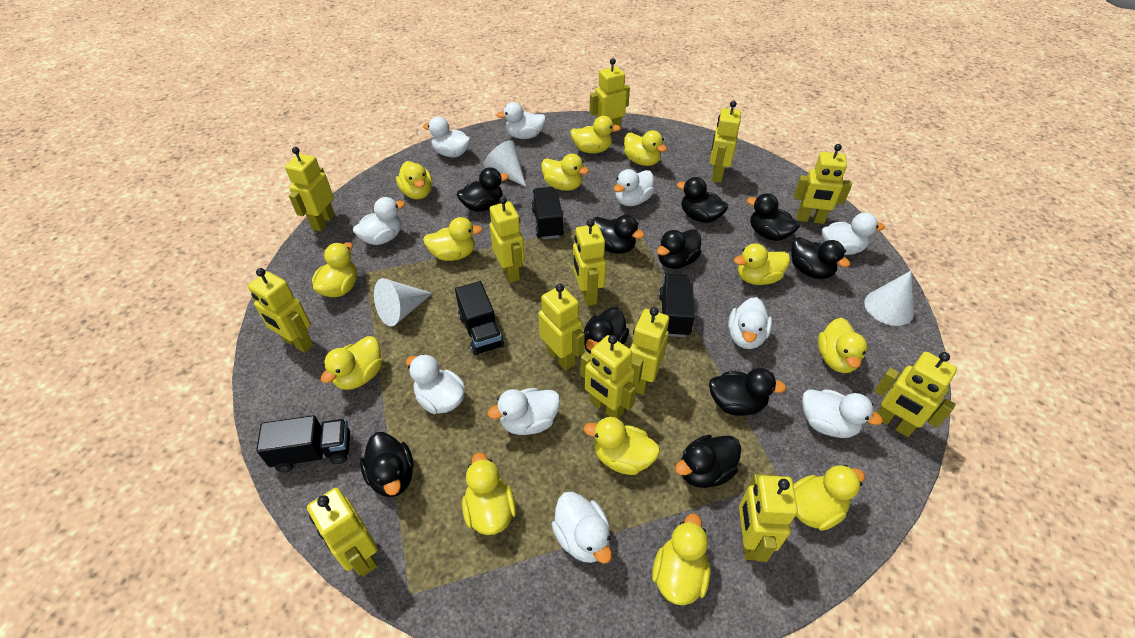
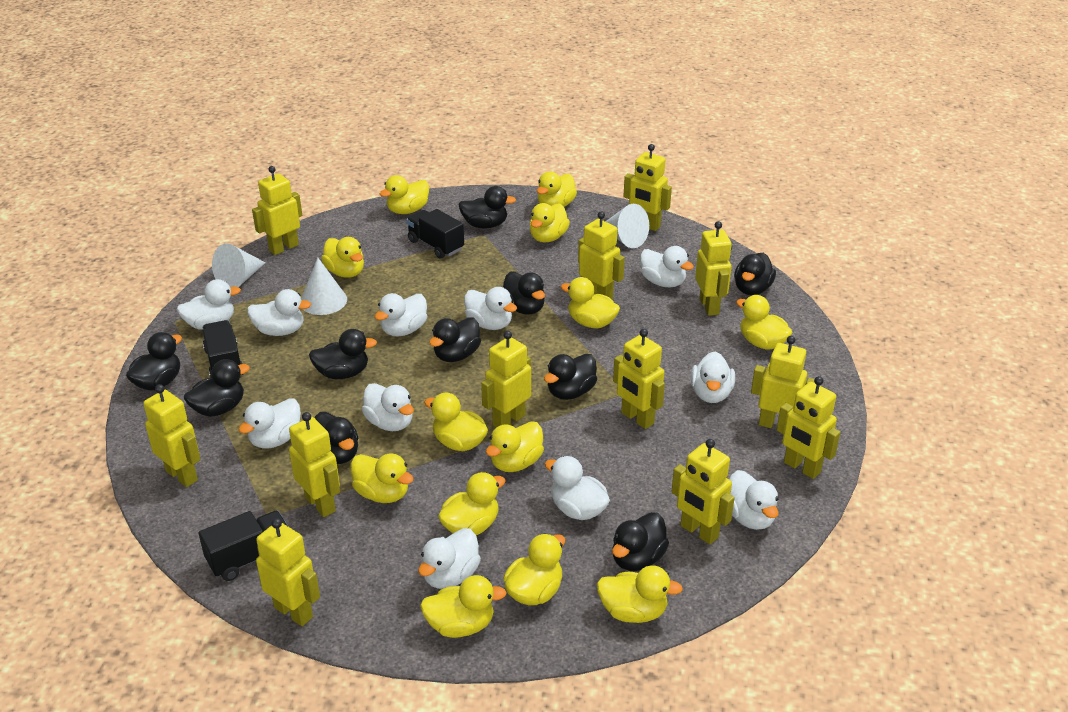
black truck: 4 -> 3
white duck: 10 -> 11
yellow robot: 13 -> 12

